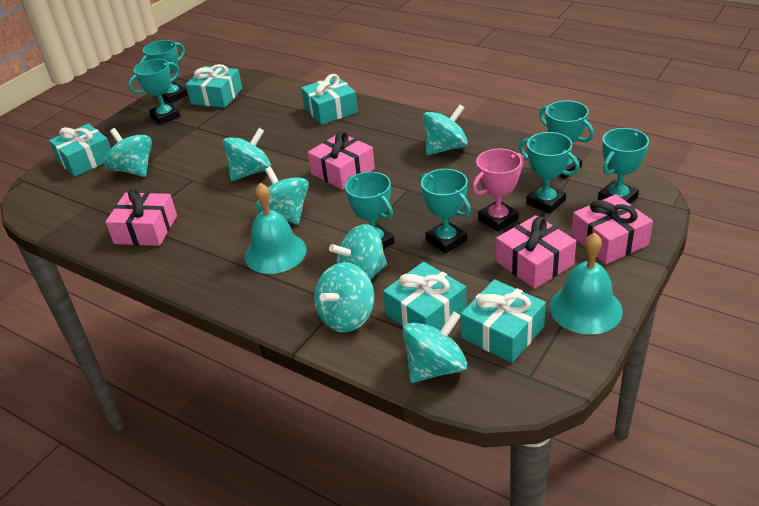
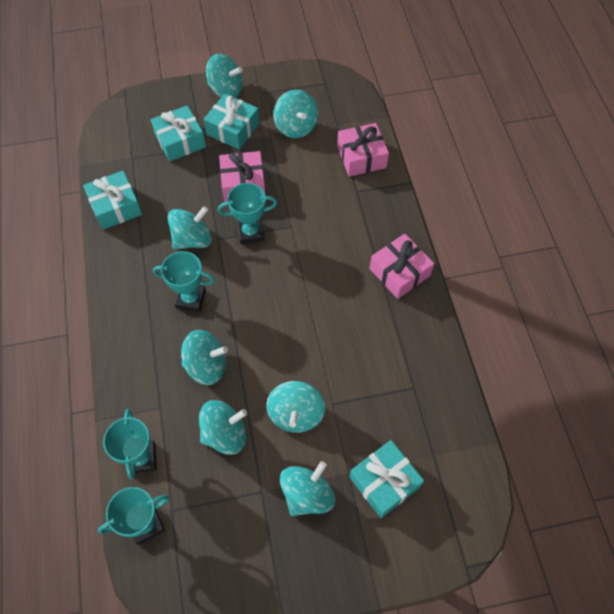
pink gift: 4 -> 3
pink trophy: 1 -> 0
turquoise bell: 2 -> 0
turquoise gift: 5 -> 4
turquoise trophy: 7 -> 4

